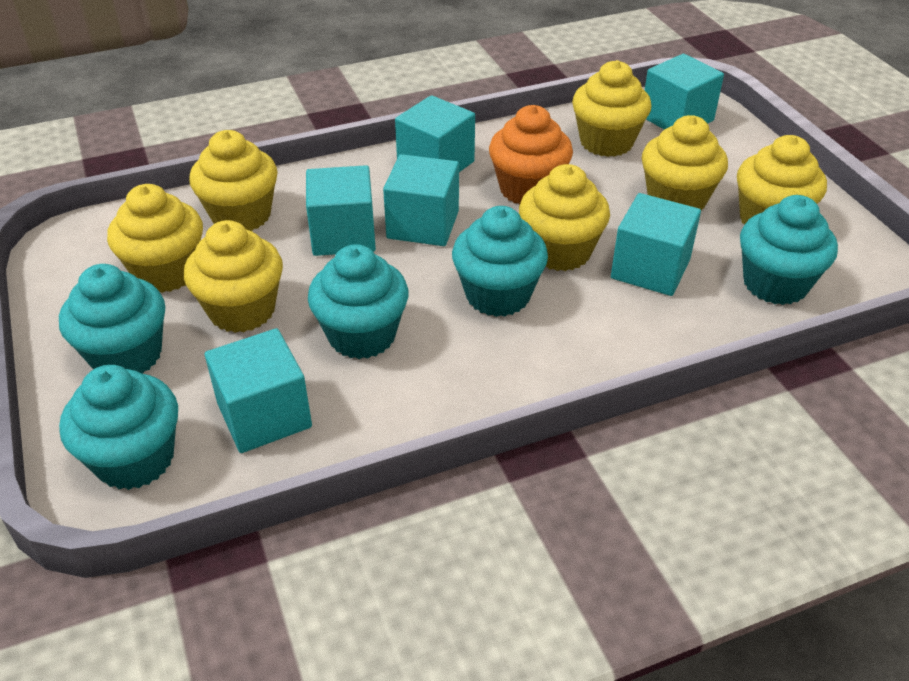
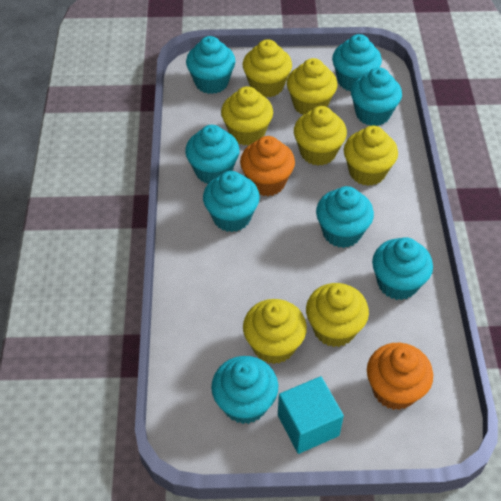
orange cupcake: 1 -> 2
turquoise cube: 6 -> 1
turquoise cupcake: 5 -> 8

